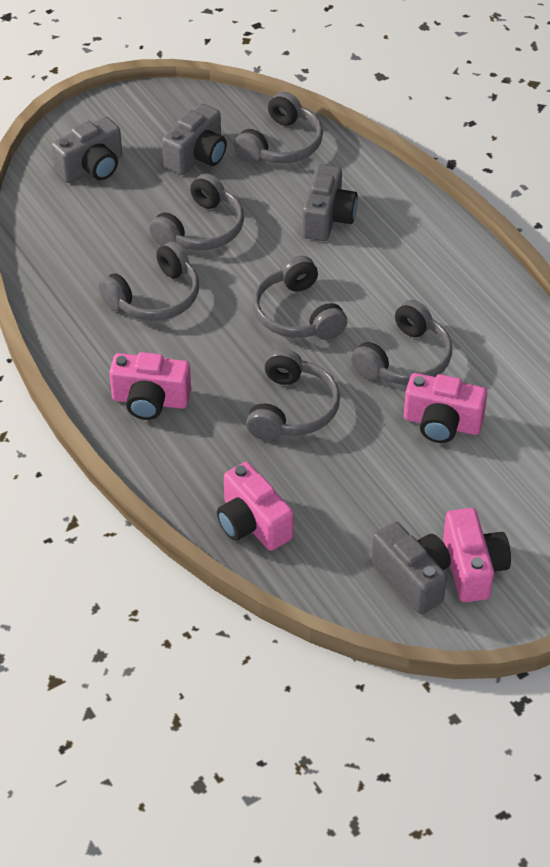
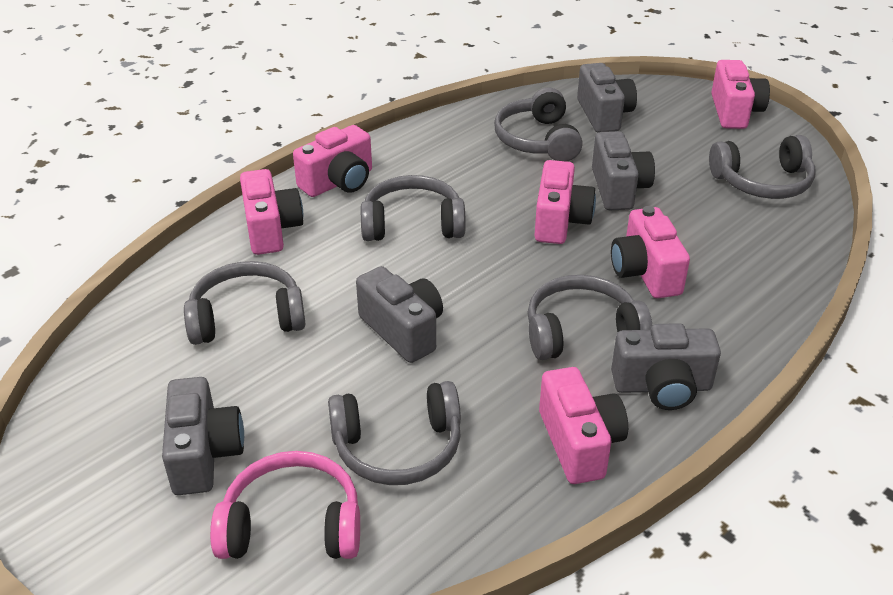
grey camera: 4 -> 5
pink camera: 4 -> 6
pink headphones: 0 -> 1

